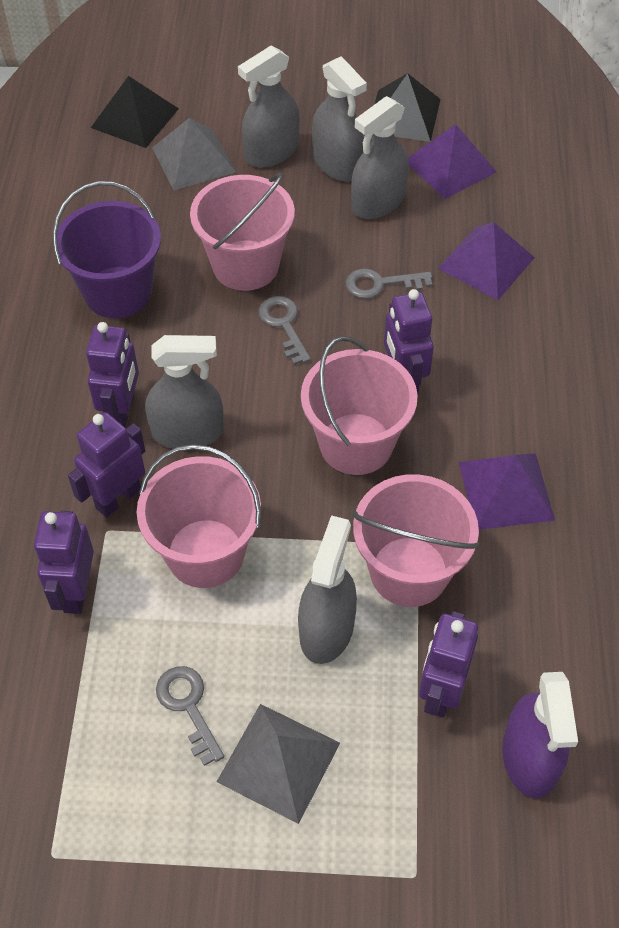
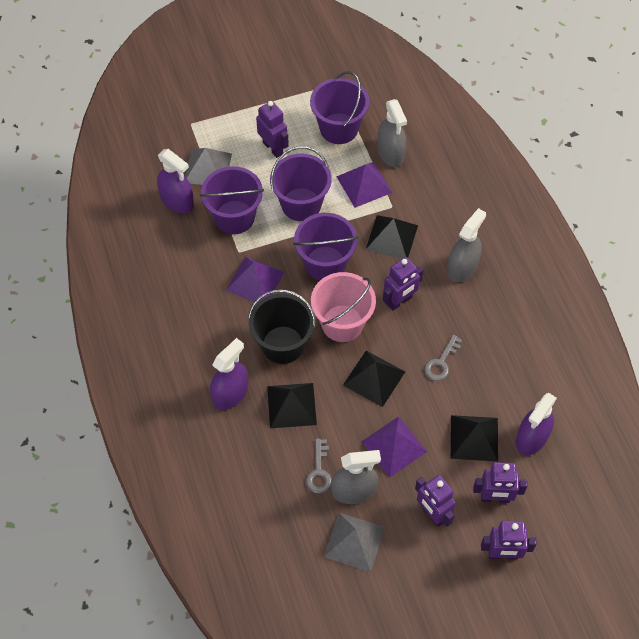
black bucket: 0 -> 1
black pyramid: 2 -> 4
grey key: 3 -> 2
grey spray bottle: 5 -> 3
pink bucket: 4 -> 1
purple bucket: 1 -> 4
purple spray bottle: 1 -> 3

